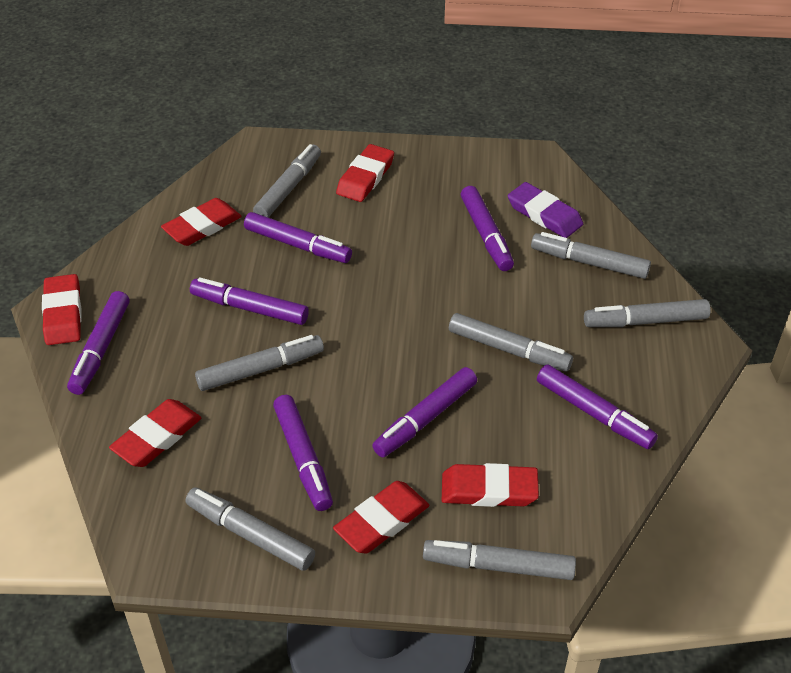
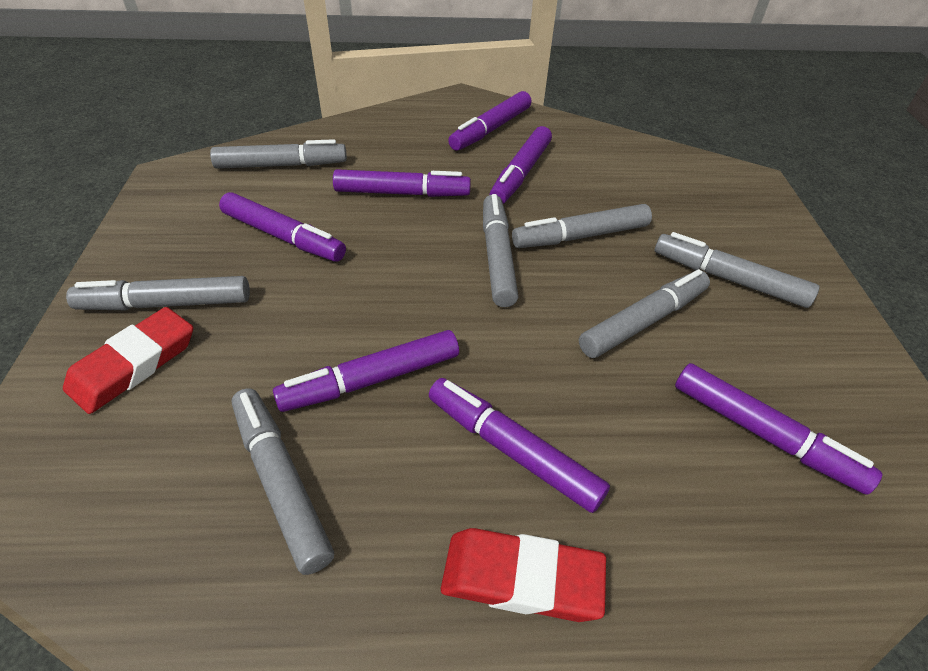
purple eraser: 1 -> 0
red eraser: 6 -> 2

